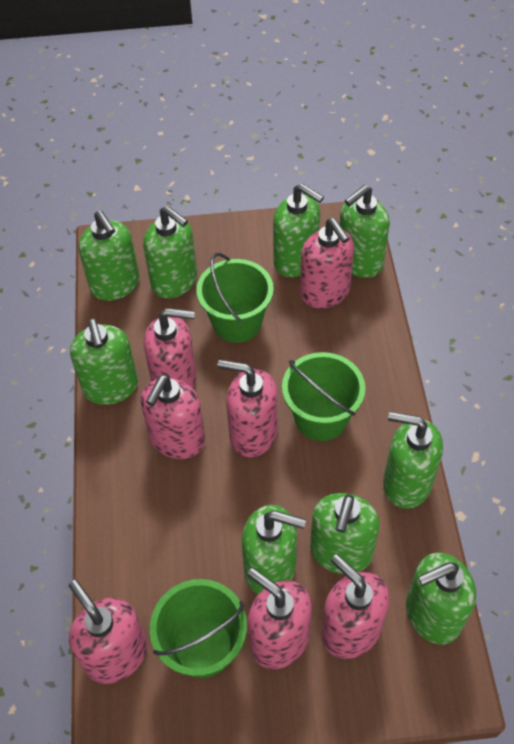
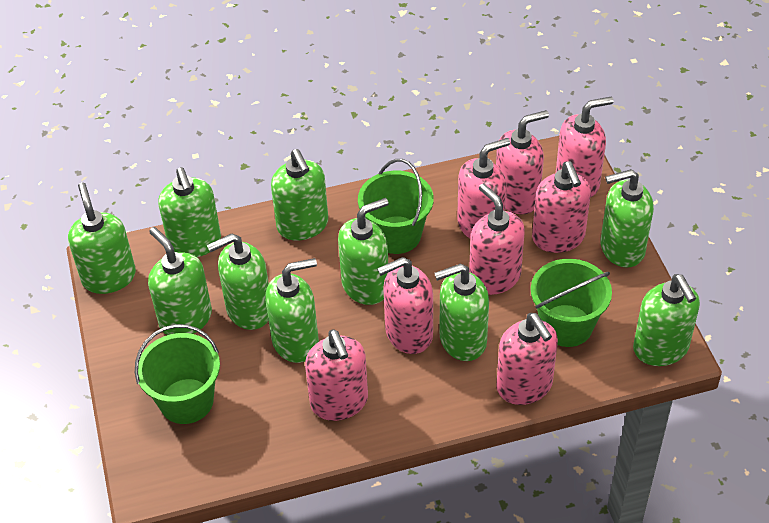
green soap dispenser: 9 -> 10
pink soap dispenser: 7 -> 8

